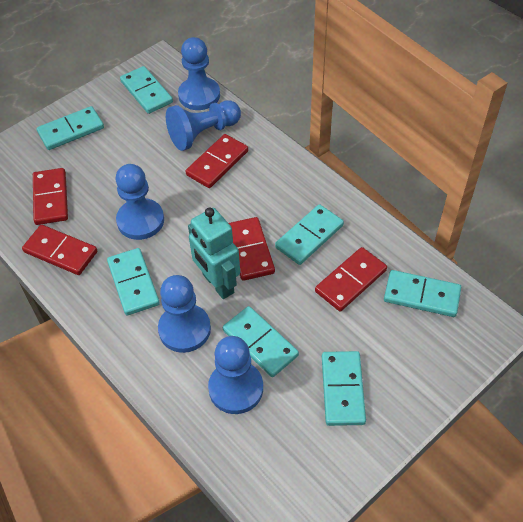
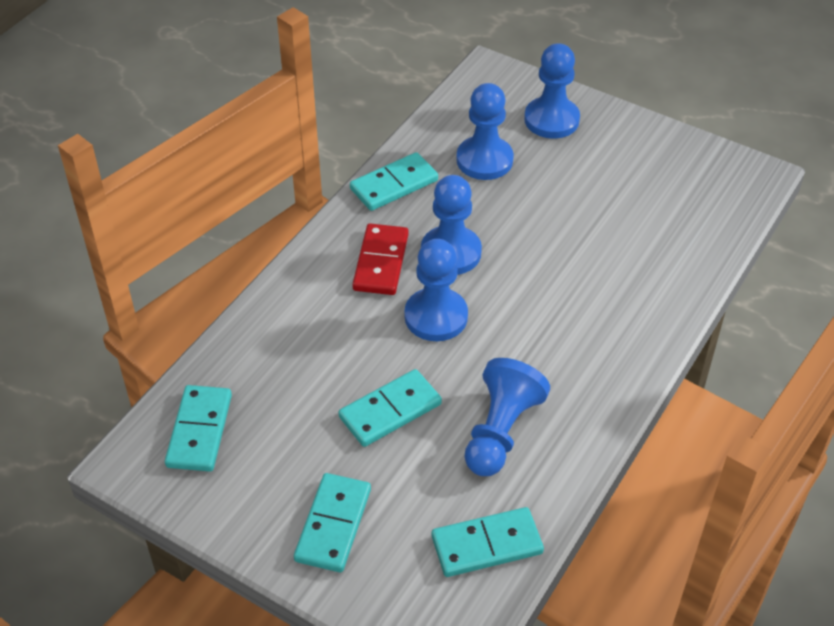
red domino: 5 -> 1
turquoise domino: 7 -> 5
turquoise robot: 1 -> 0

